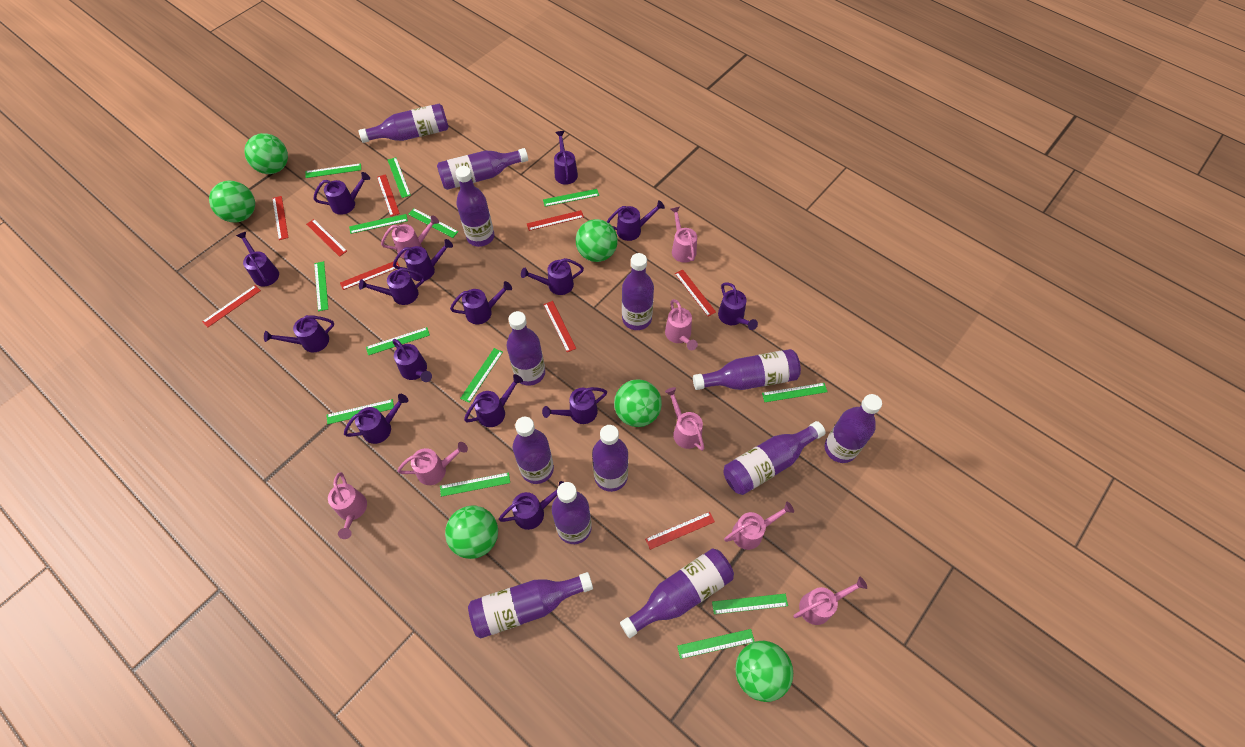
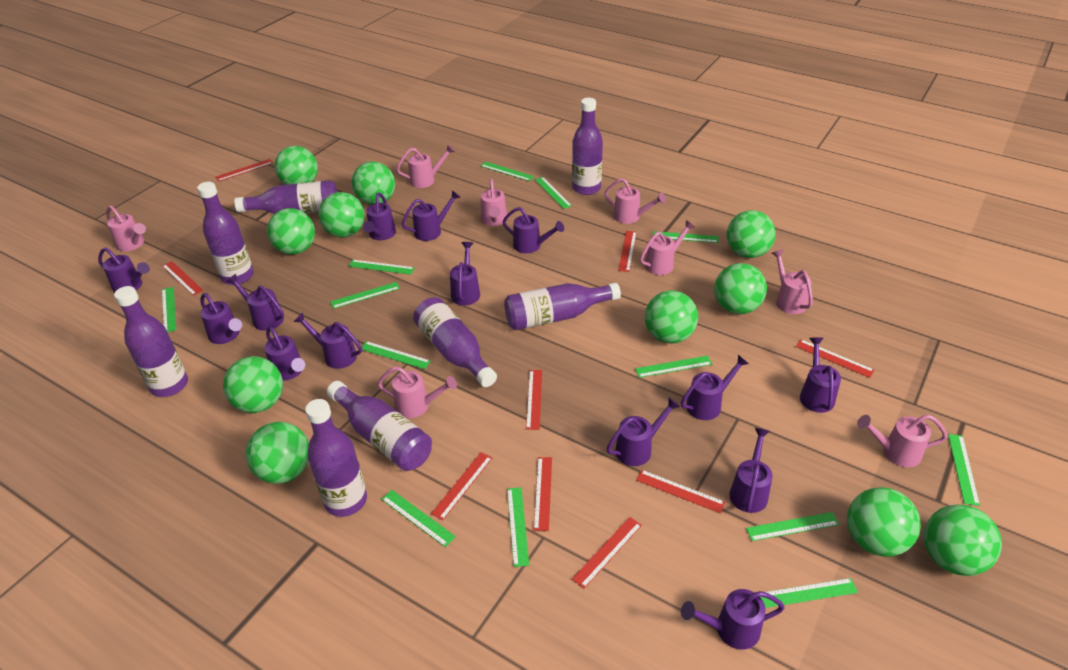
green ball: 6 -> 11
purple bottle: 13 -> 8
purple watering can: 15 -> 14

